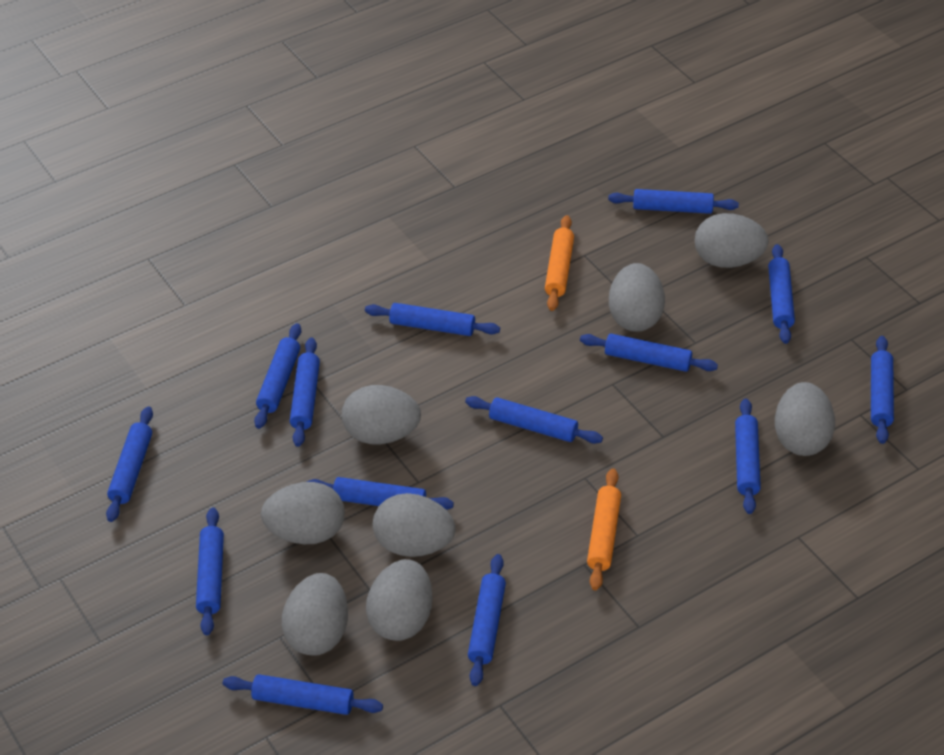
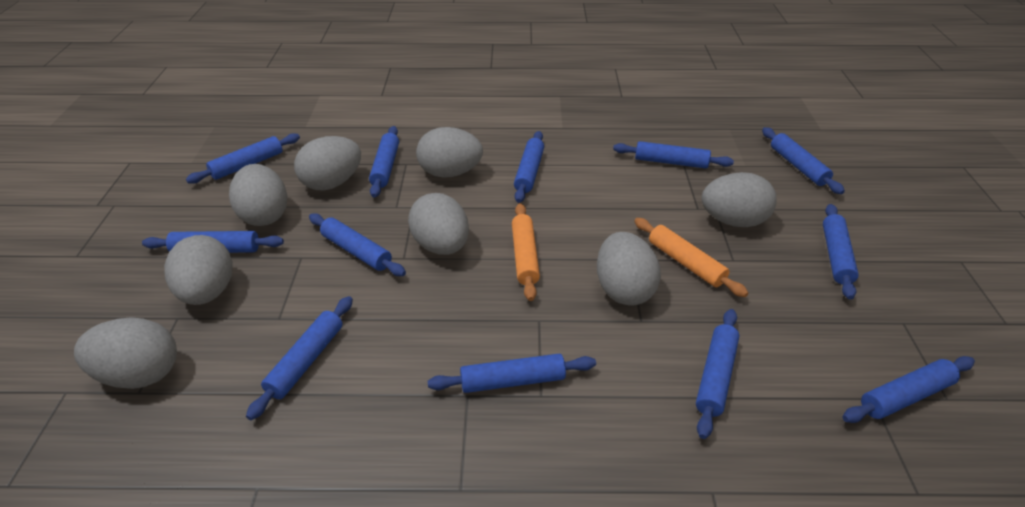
blue rolling pin: 14 -> 12

